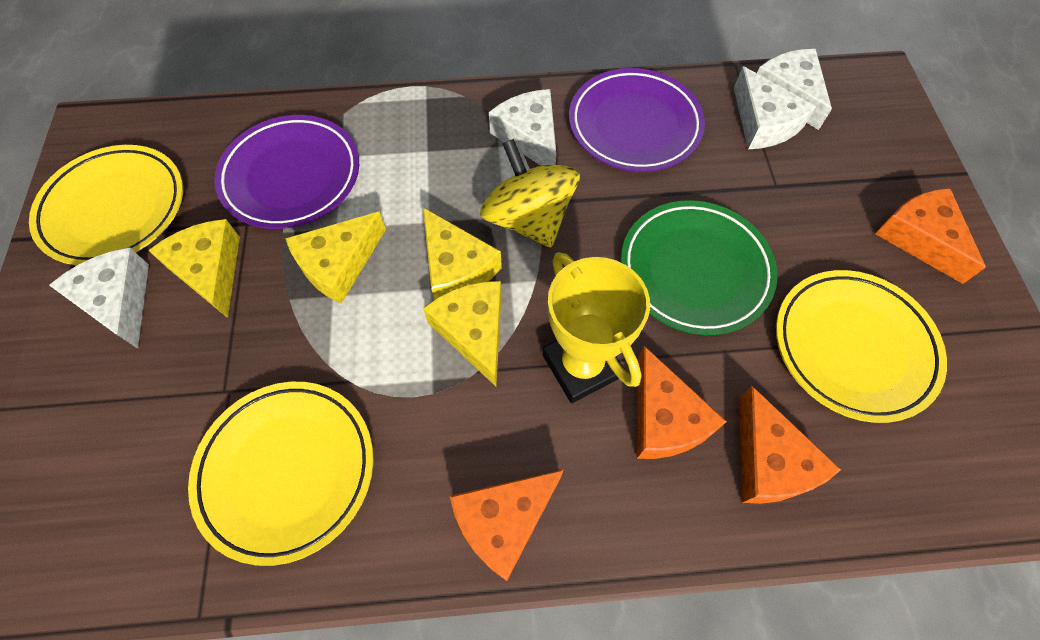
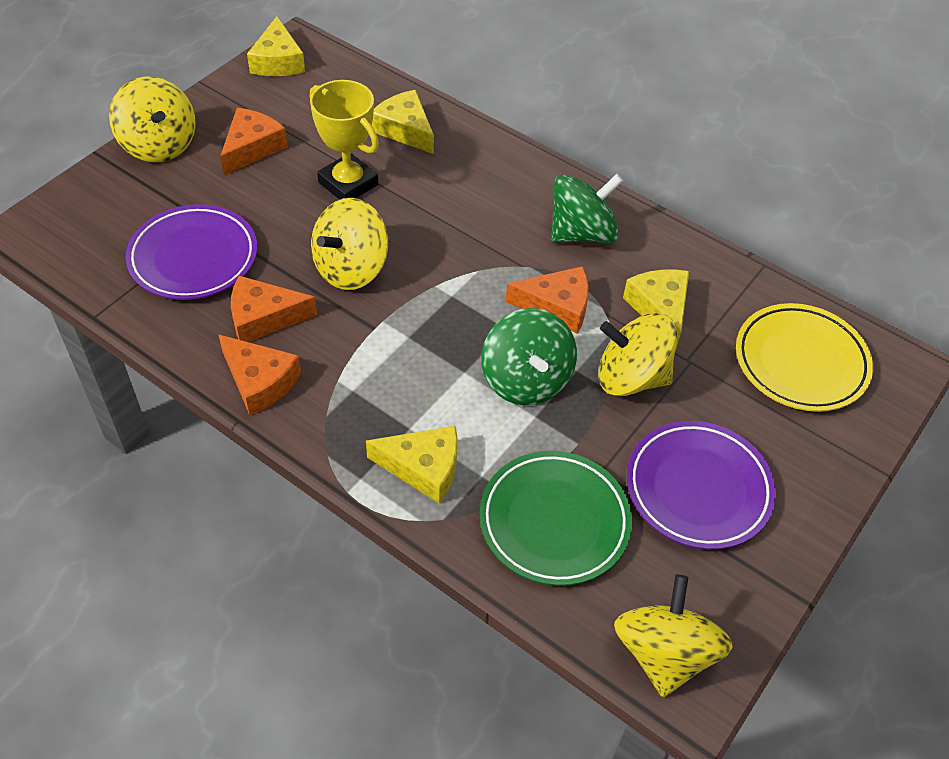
green spinning top: 0 -> 2
white cheese: 4 -> 0
yellow plate: 3 -> 1
yellow spinning top: 1 -> 4

